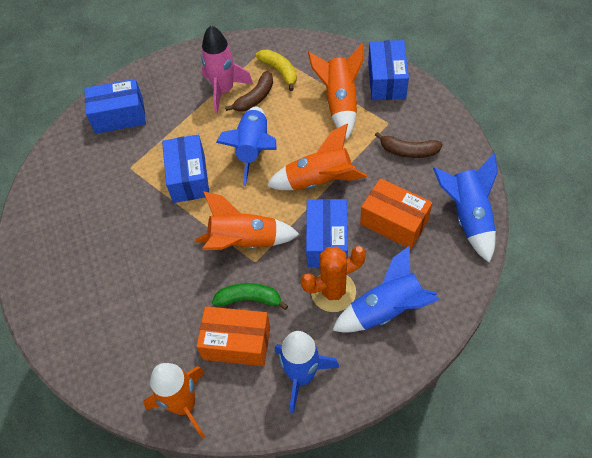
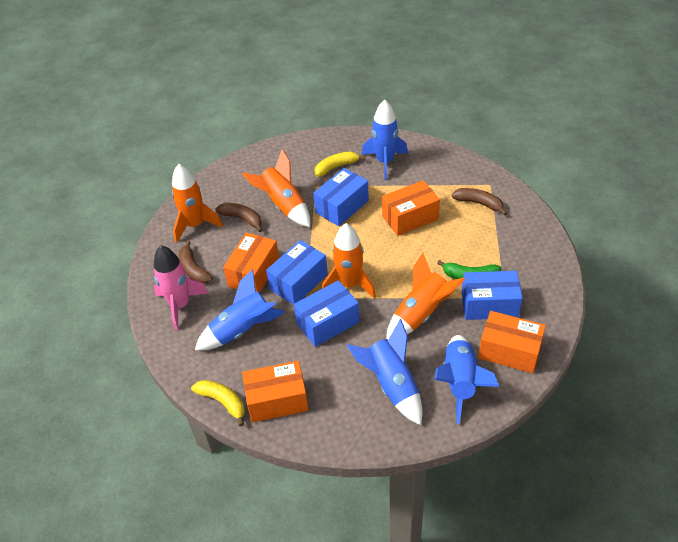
brown banana: 2 -> 3
orange box: 2 -> 4
orange cactus: 1 -> 0
yellow banana: 1 -> 2

